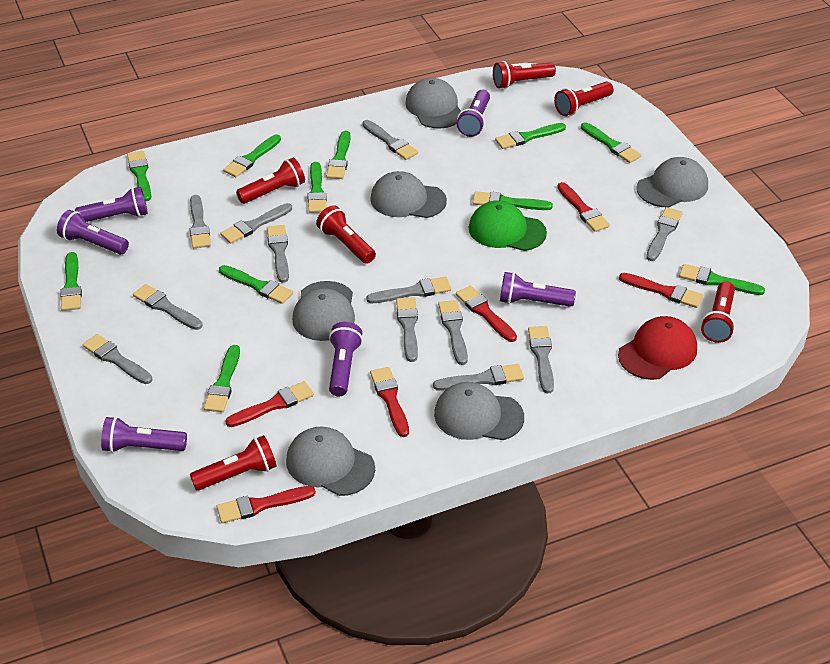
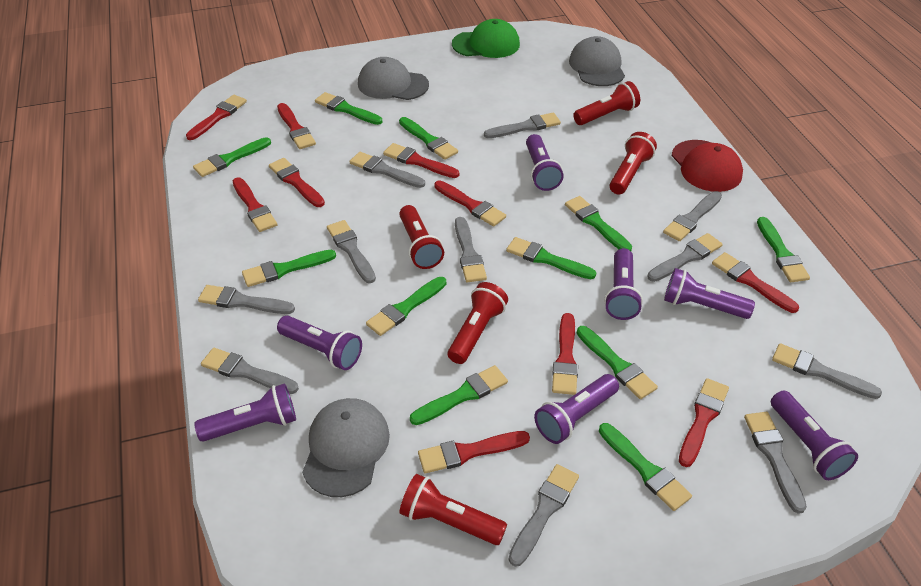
grey brush: 12 -> 11
grey cap: 6 -> 3
purple flashlight: 6 -> 7
red brush: 6 -> 10
red flashlight: 6 -> 5

